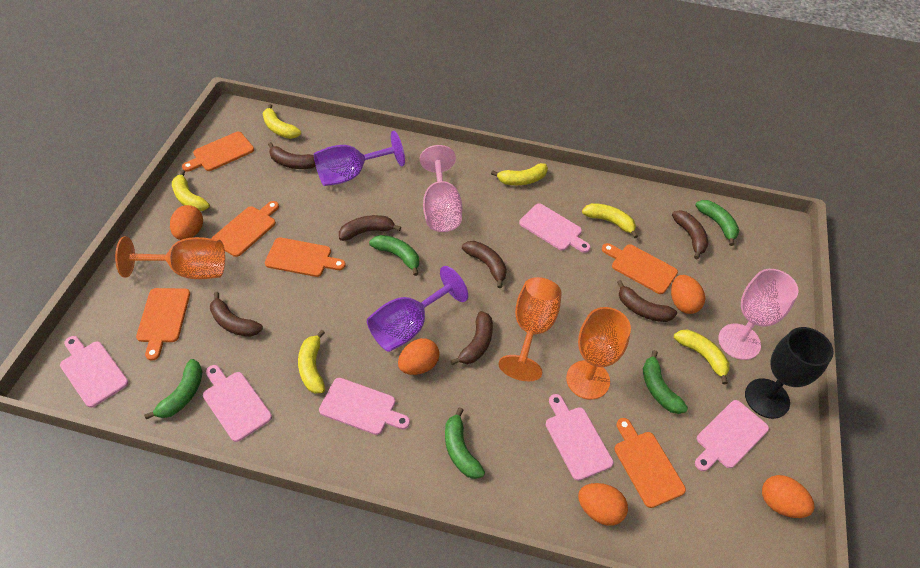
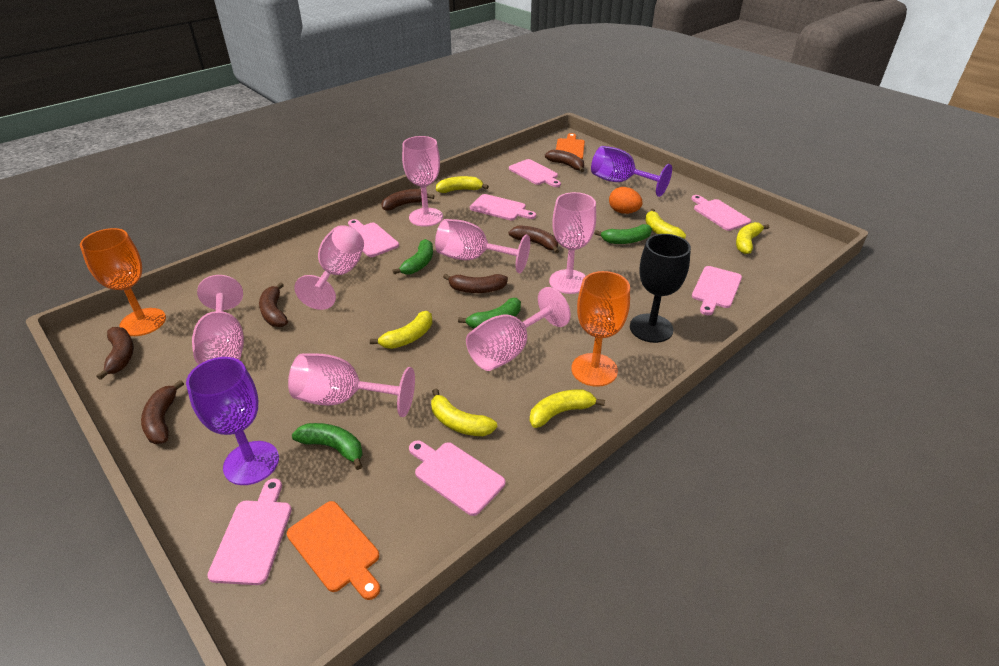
green banana: 5 -> 4
orange cutting board: 6 -> 2
orange egg: 5 -> 1
orange goblet: 3 -> 2
pink cutting board: 6 -> 7
pink goblet: 2 -> 7

